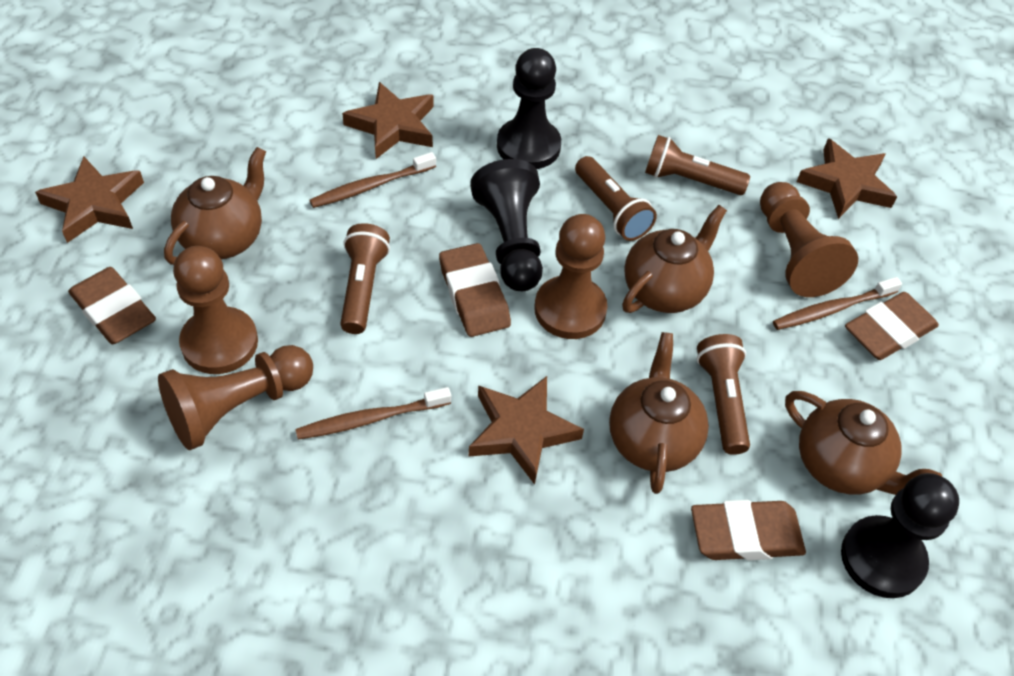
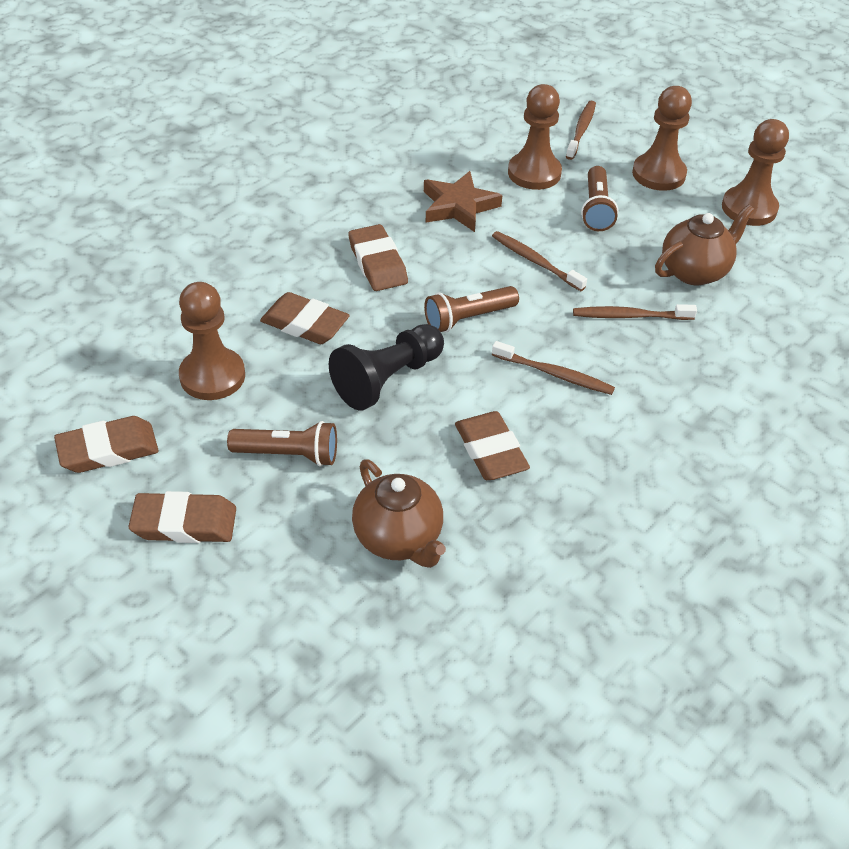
black pawn: 3 -> 1
brown eraser: 4 -> 5
brown flashlight: 4 -> 3
brown star: 4 -> 1
brown teapot: 4 -> 2
brown toothbrush: 3 -> 4

